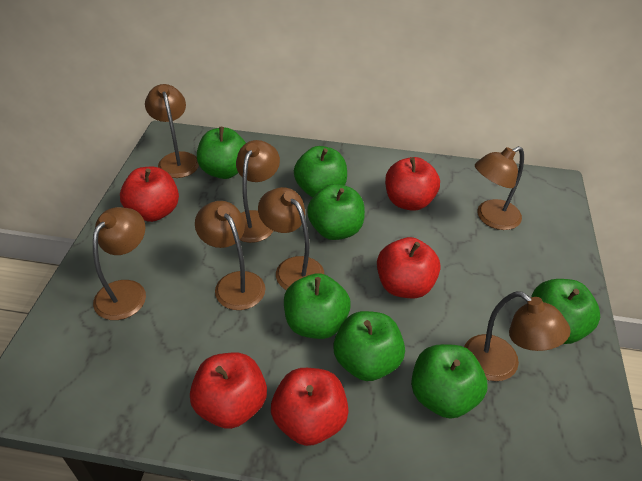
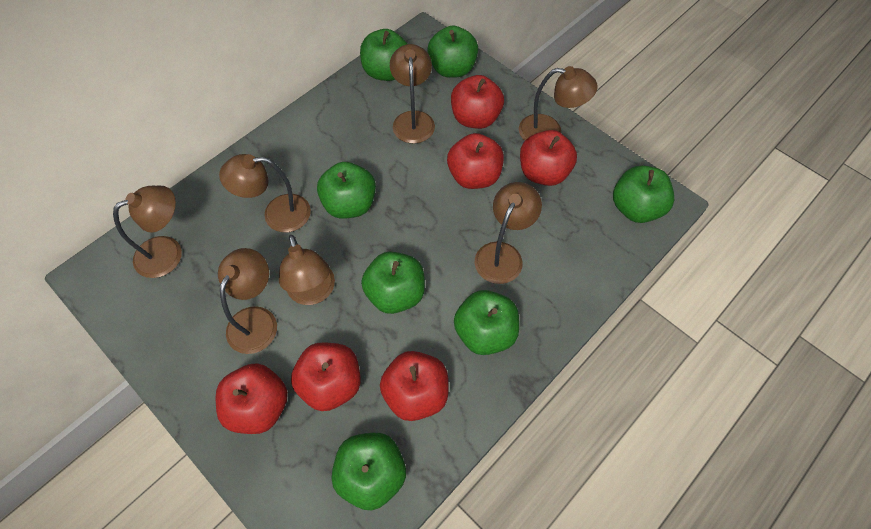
red apple: 5 -> 6

